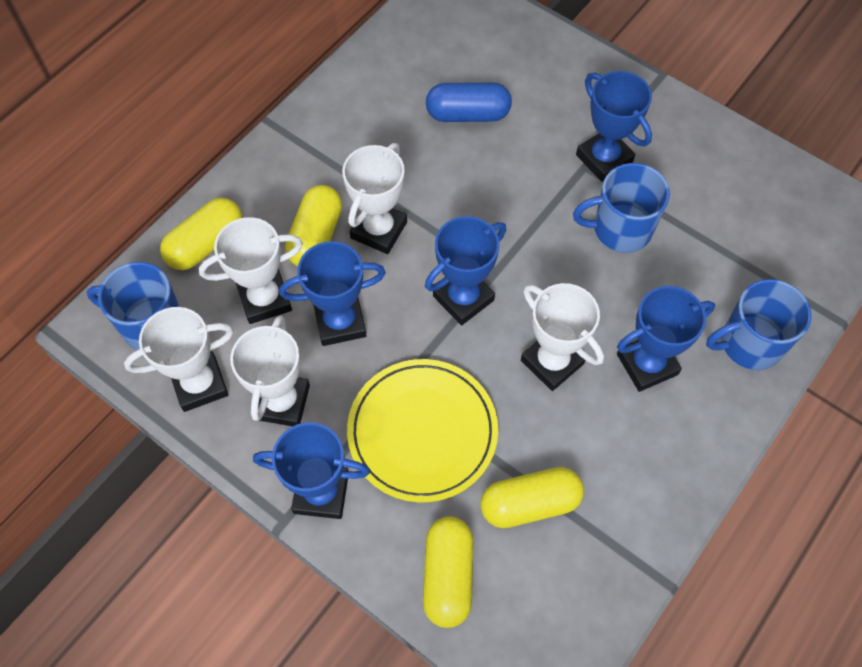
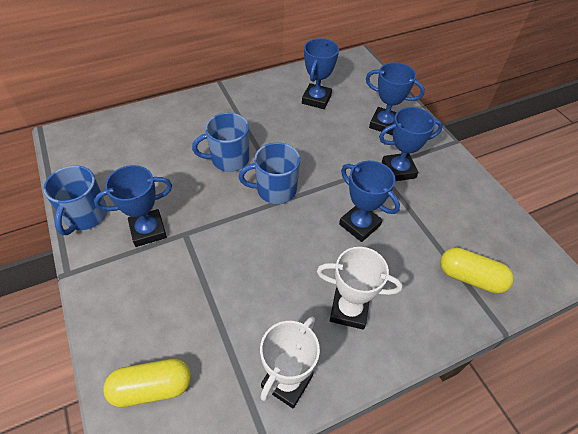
blue capsule: 1 -> 0
white trophy: 5 -> 2
yellow capsule: 4 -> 2
yellow plate: 1 -> 0

